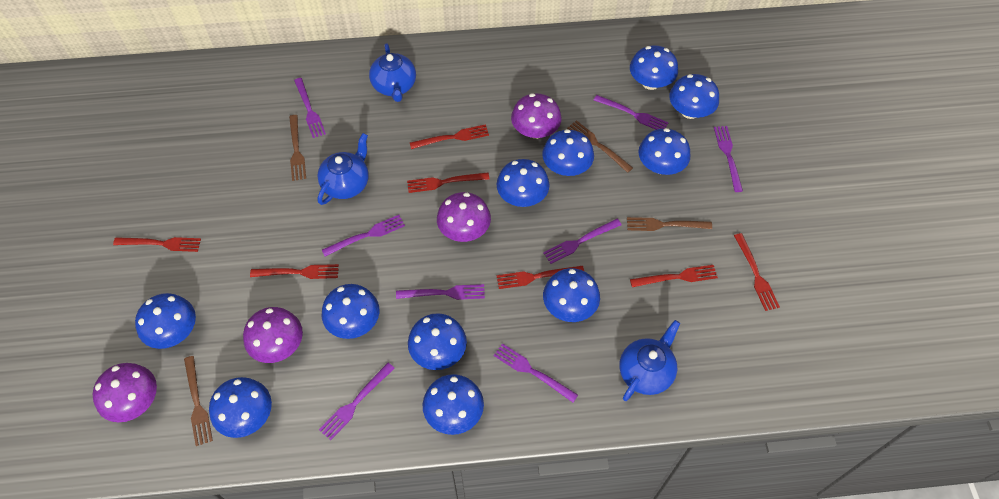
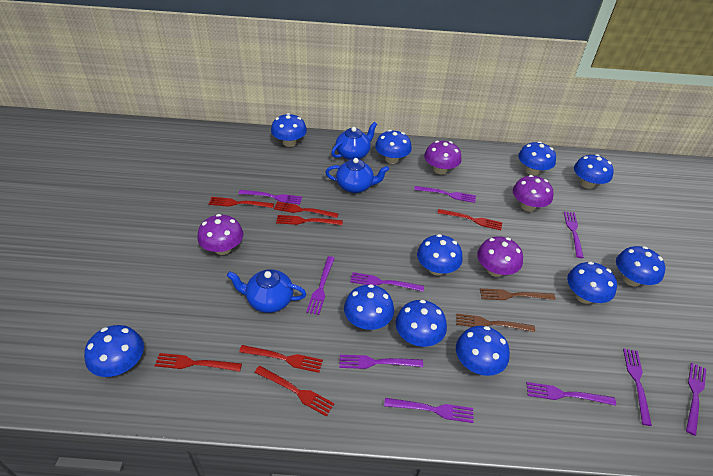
brown fork: 4 -> 2
purple fork: 8 -> 10

